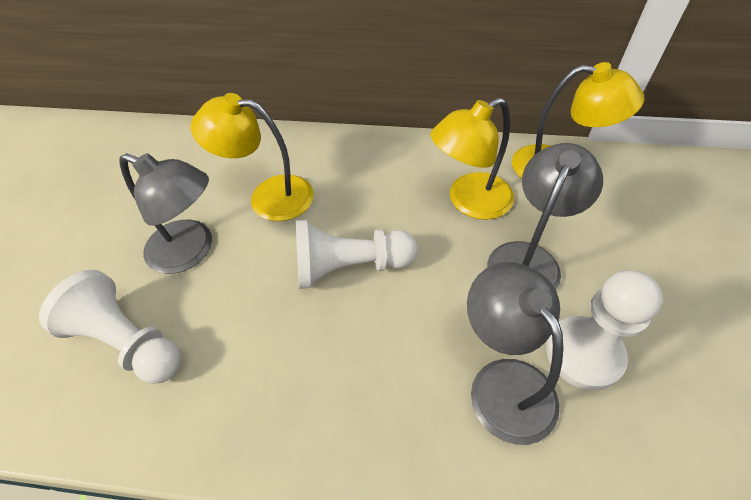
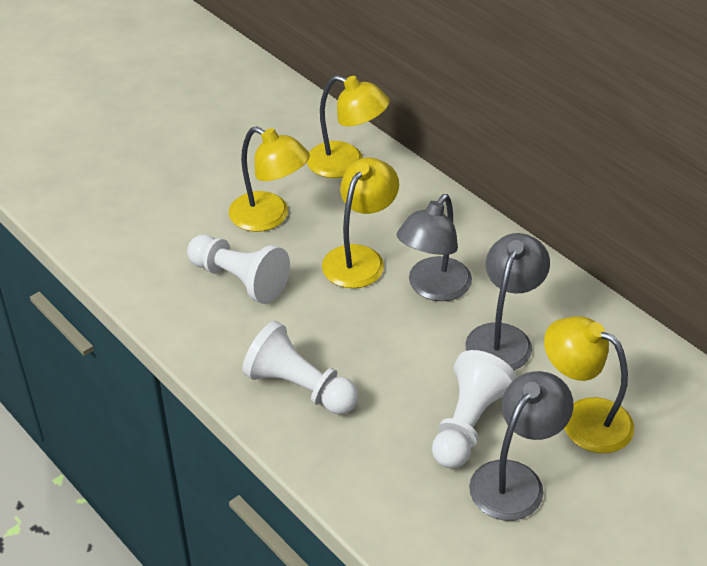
yellow lamp: 3 -> 4

